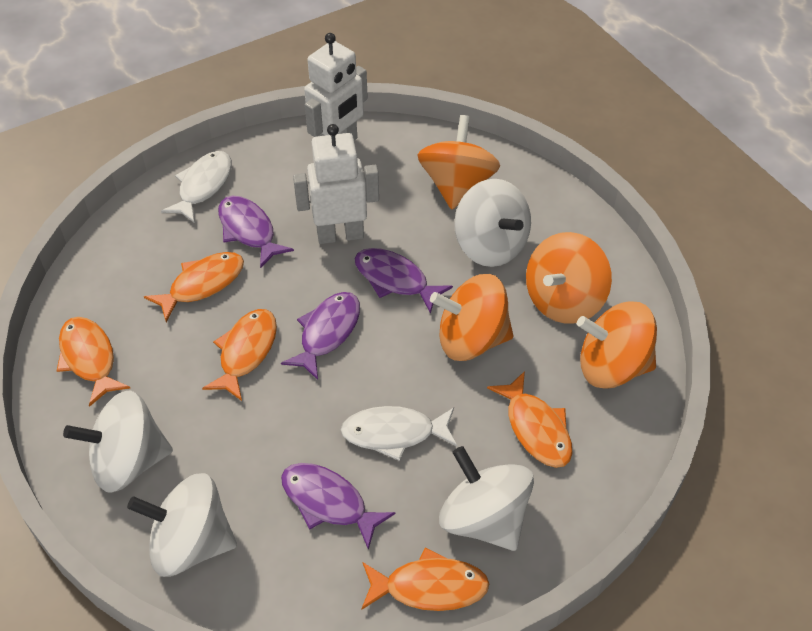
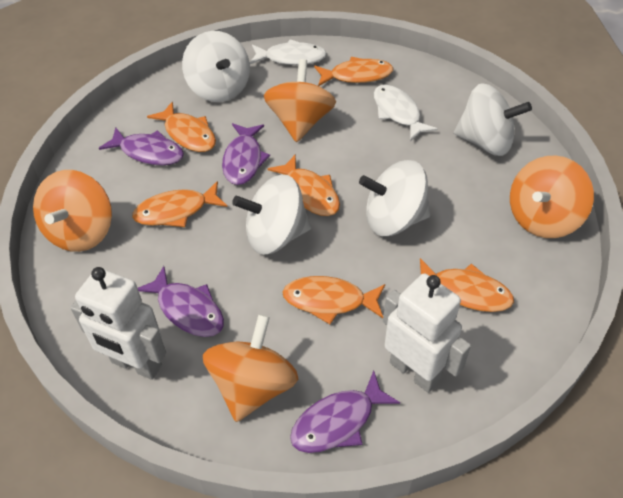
orange fish: 5 -> 6

